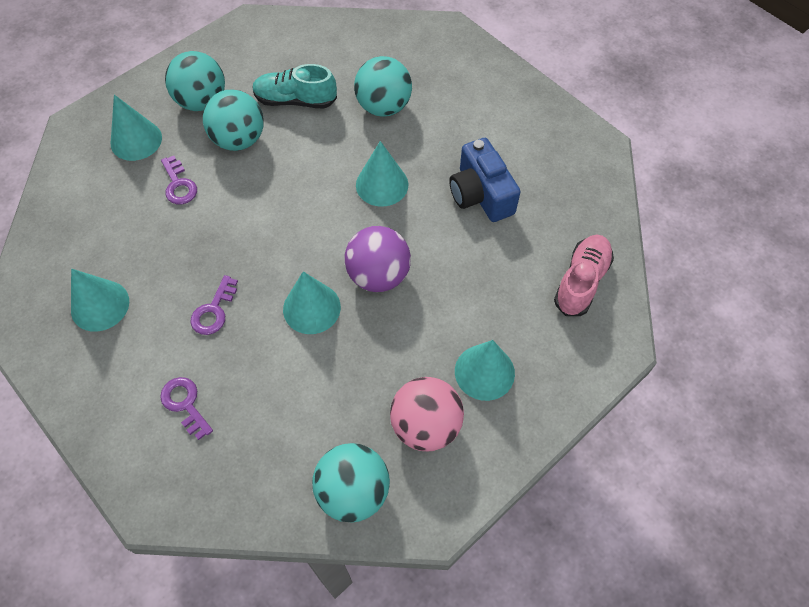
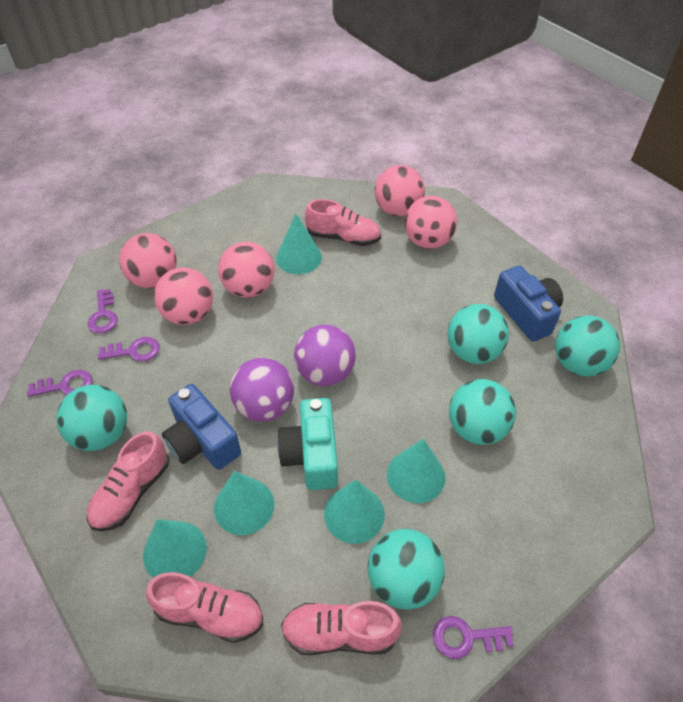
blue camera: 1 -> 2
pink ball: 1 -> 5
pink shoe: 1 -> 4
purple ball: 1 -> 2
purple key: 3 -> 4
turquoise ball: 4 -> 5
turquoise camera: 0 -> 1
turquoise shoe: 1 -> 0

